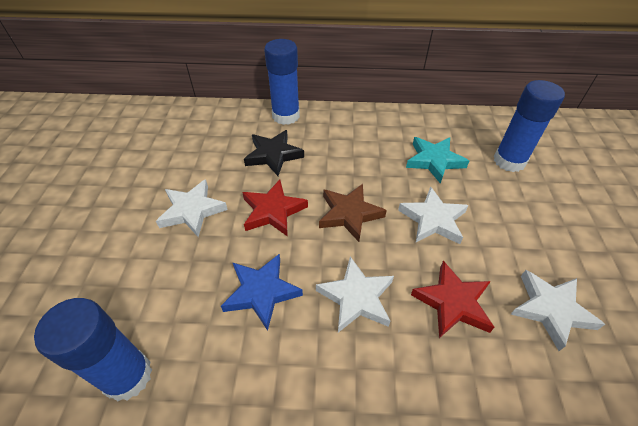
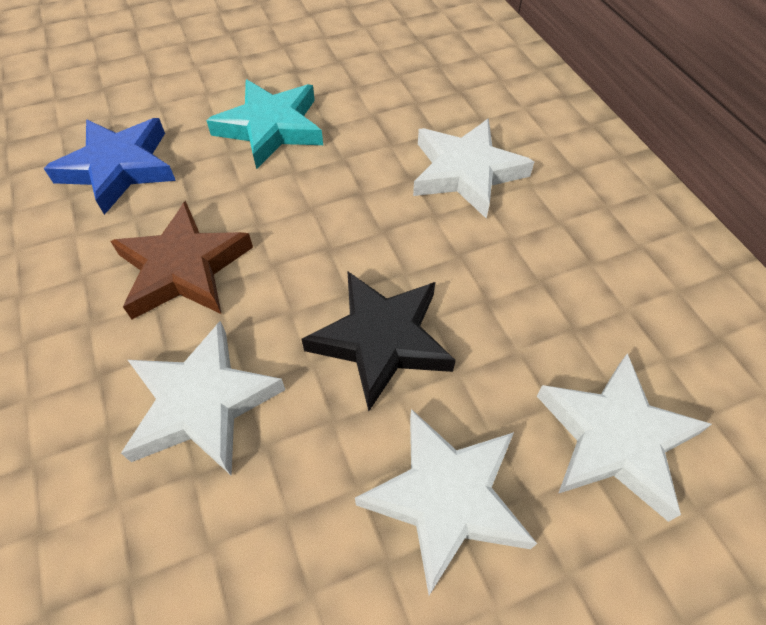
blue glue stick: 3 -> 0
red star: 2 -> 0

